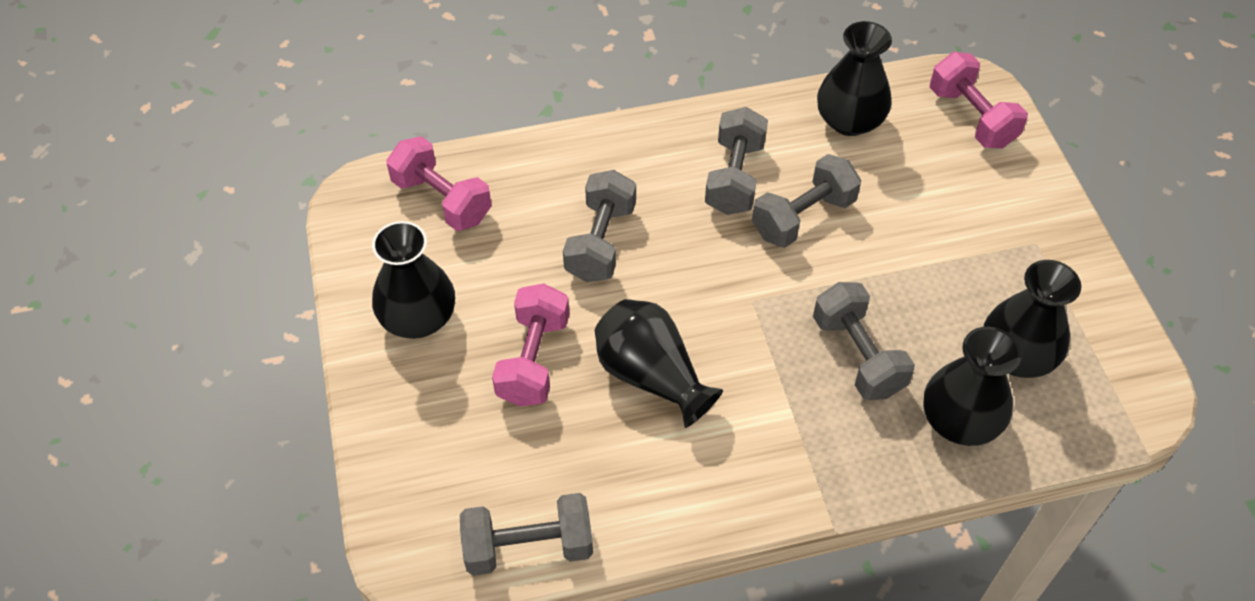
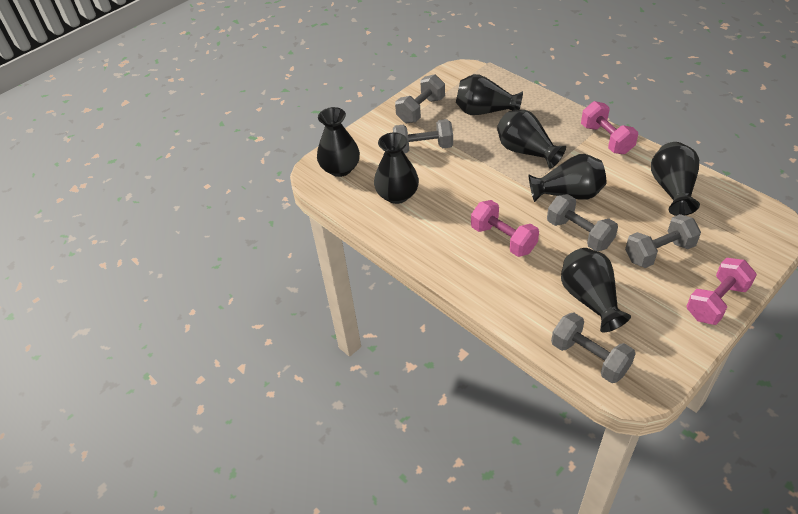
black vase: 5 -> 7

